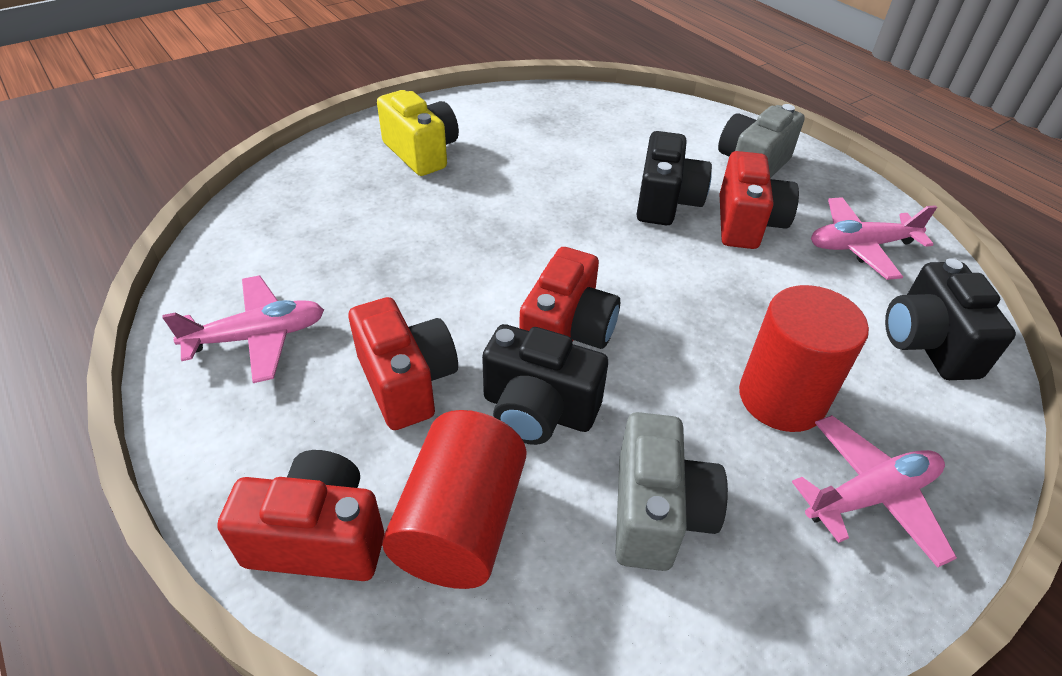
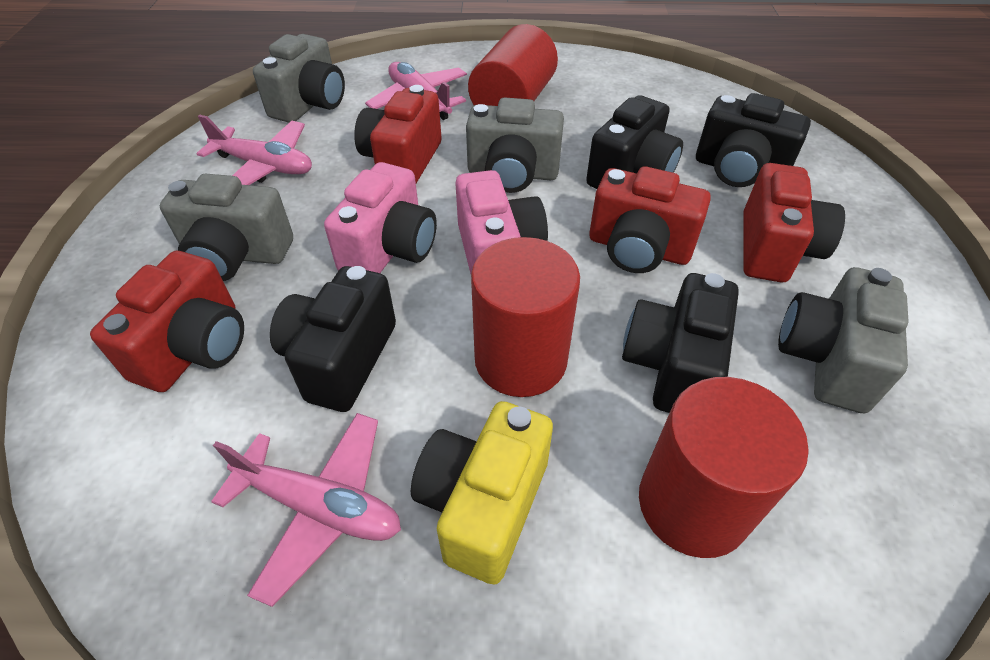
black camera: 3 -> 4
grey camera: 2 -> 4
pink camera: 0 -> 2
red cylinder: 2 -> 3

